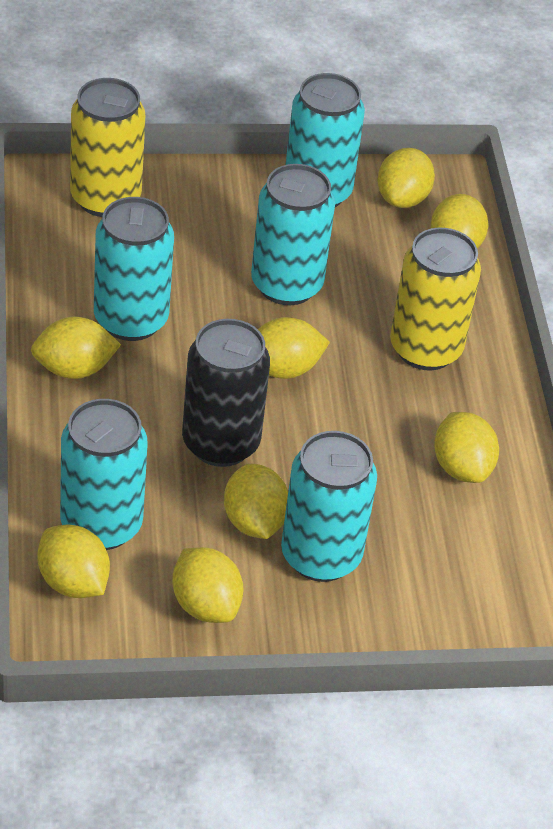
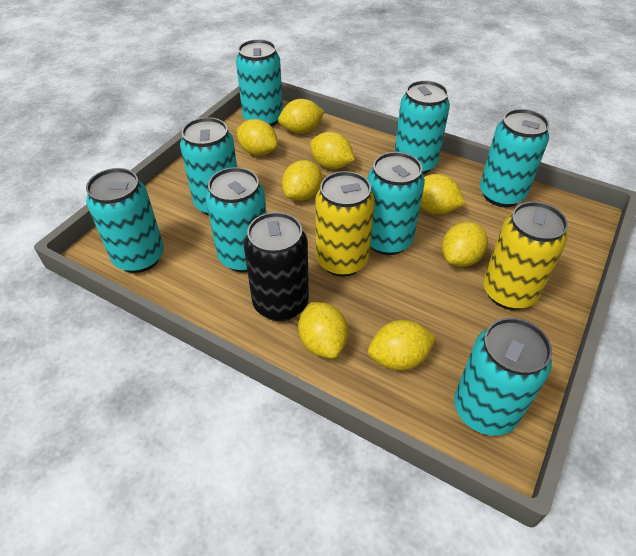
turquoise can: 5 -> 8

